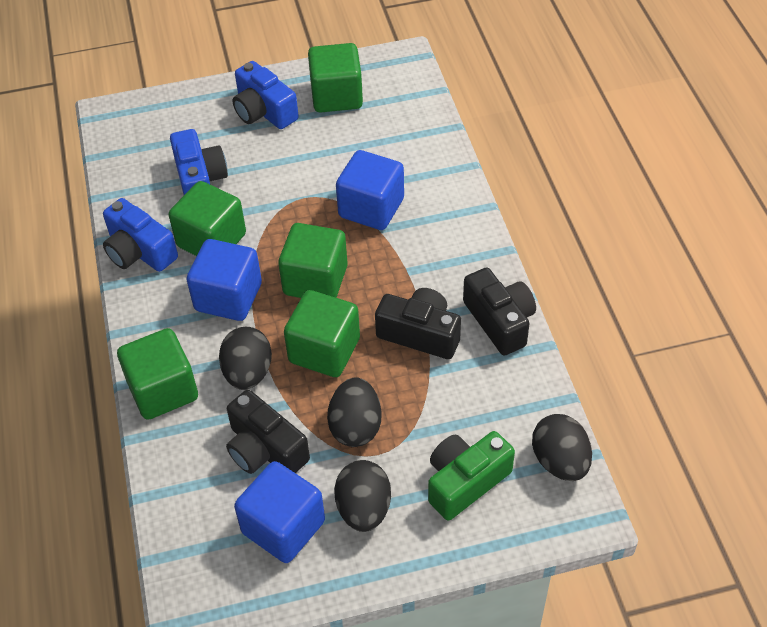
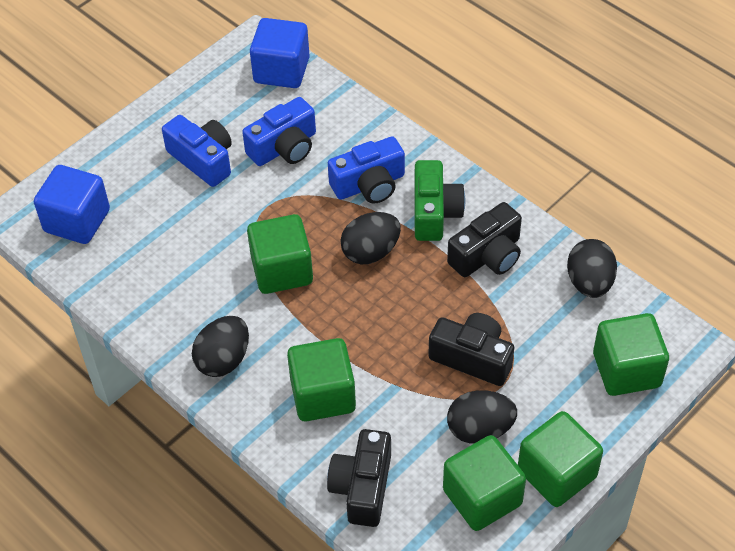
blue cube: 3 -> 2

